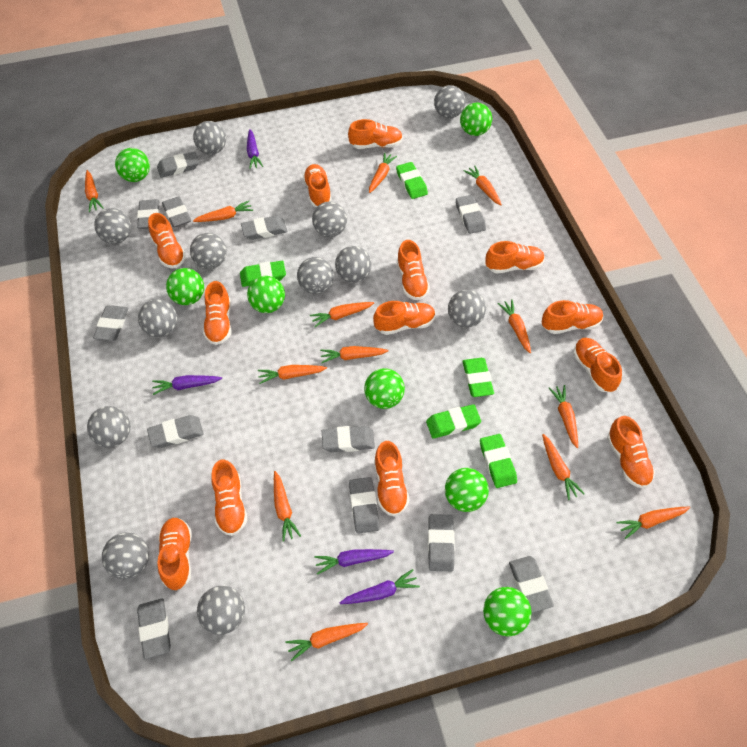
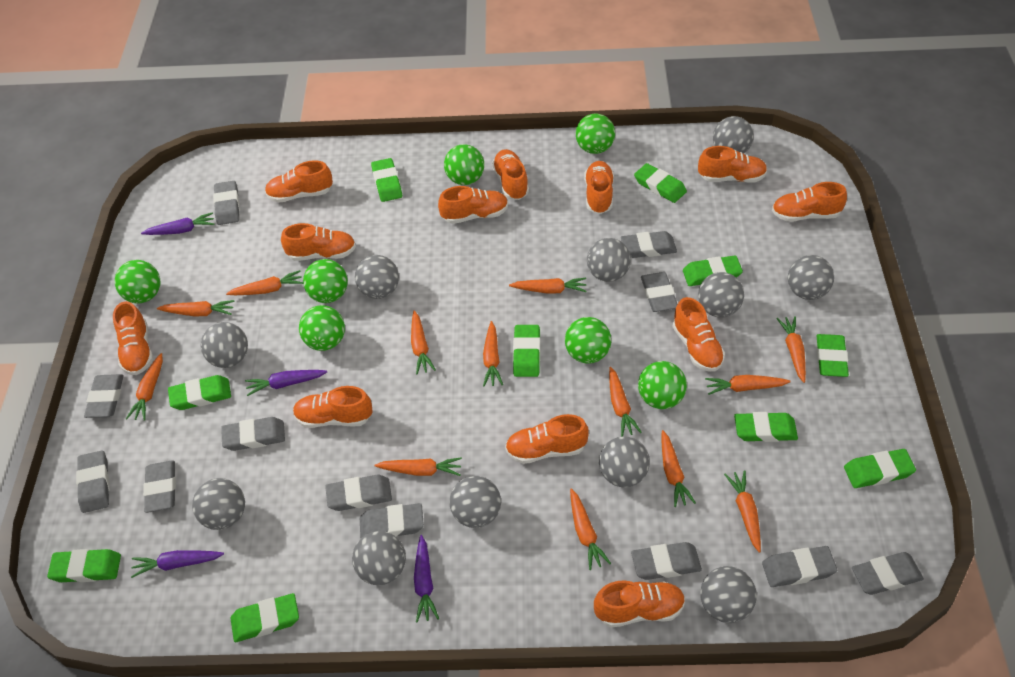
green eraser: 5 -> 10
grey ball: 12 -> 11
orange shoe: 13 -> 12

